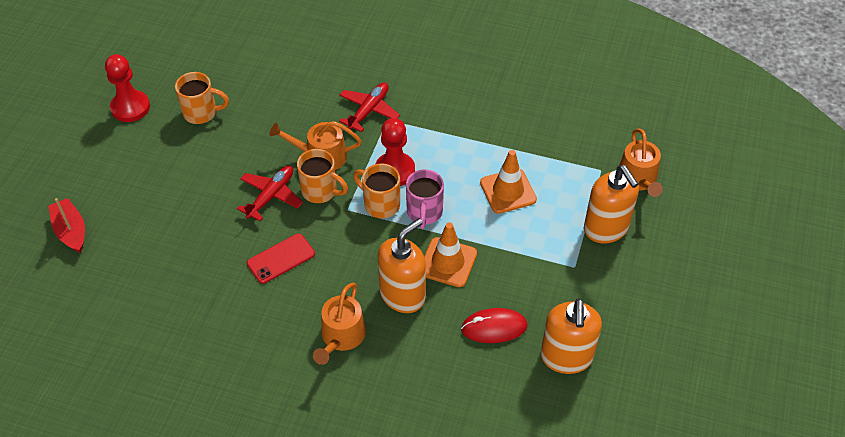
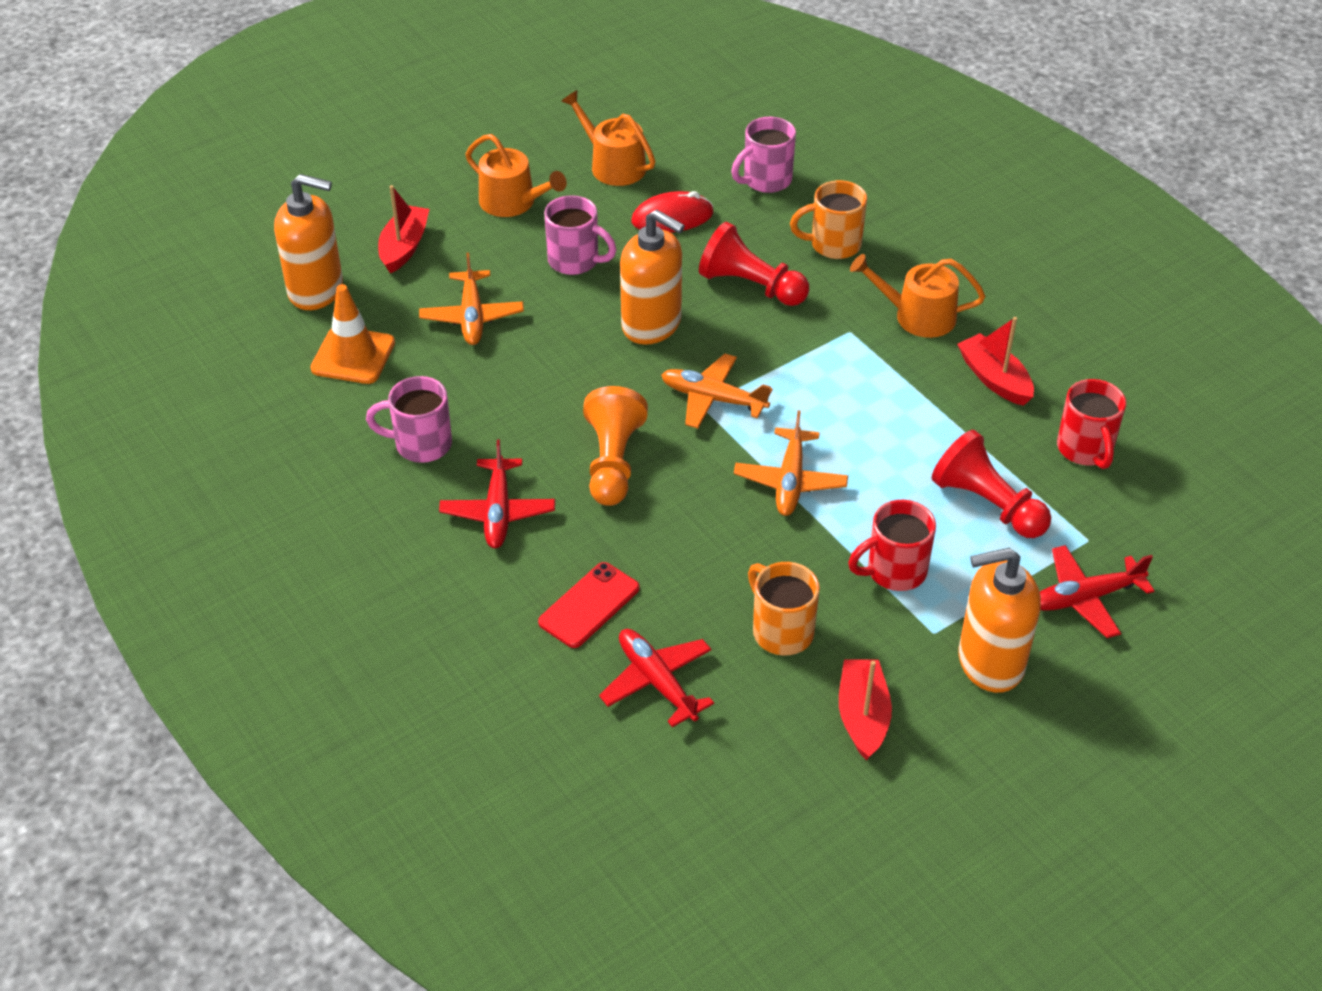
orange mug: 3 -> 2
orange pawn: 0 -> 1
orange plane: 0 -> 3
orange traffic cone: 2 -> 1
pink mug: 1 -> 3
red boat: 1 -> 3
red mug: 0 -> 2
red plane: 2 -> 3

